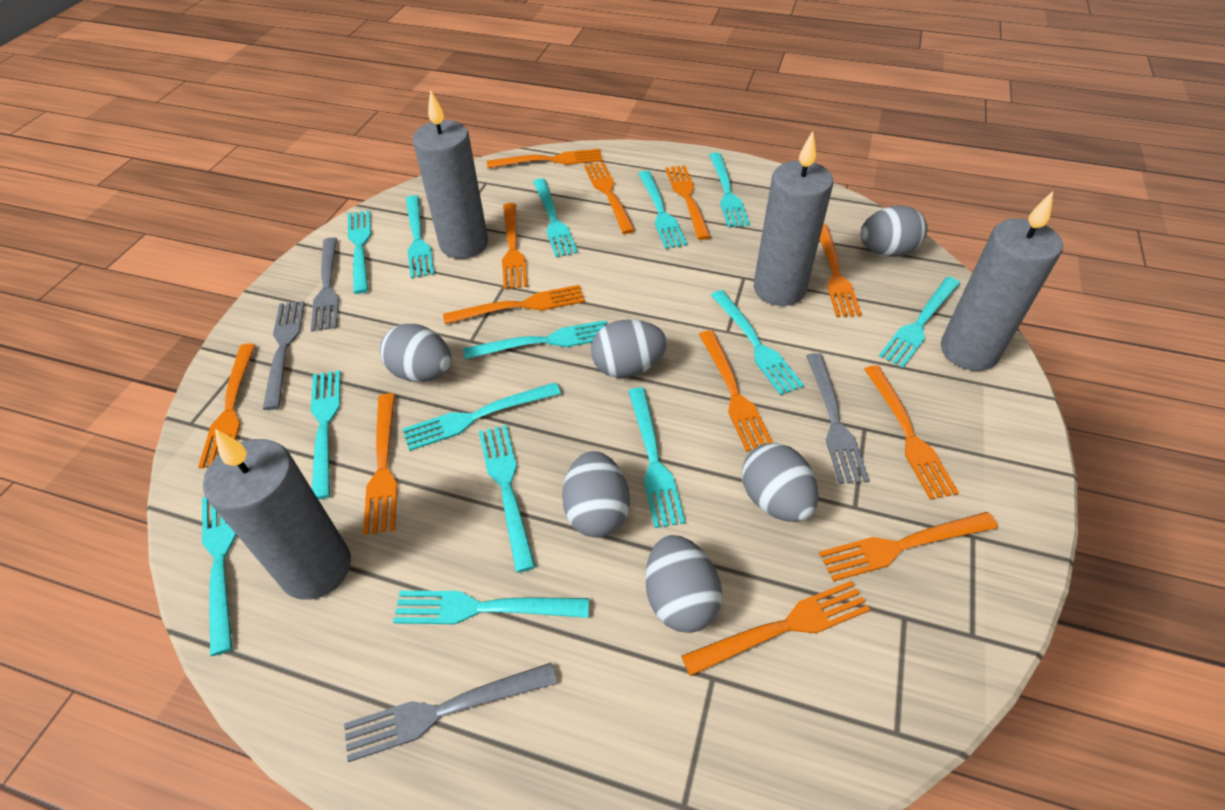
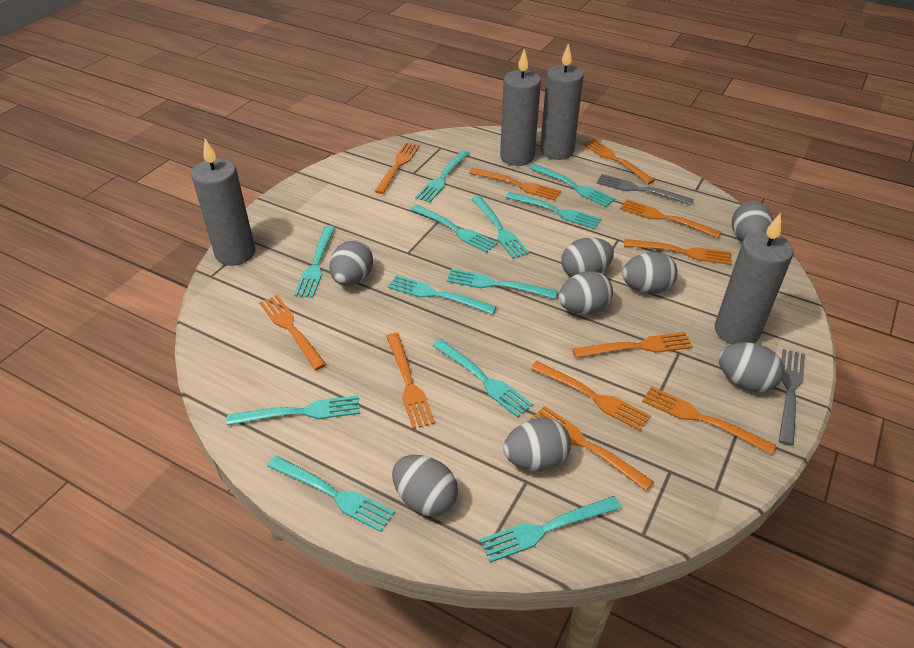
grey egg: 6 -> 8
grey fork: 4 -> 2
orange fork: 12 -> 11
turquoise fork: 14 -> 12

